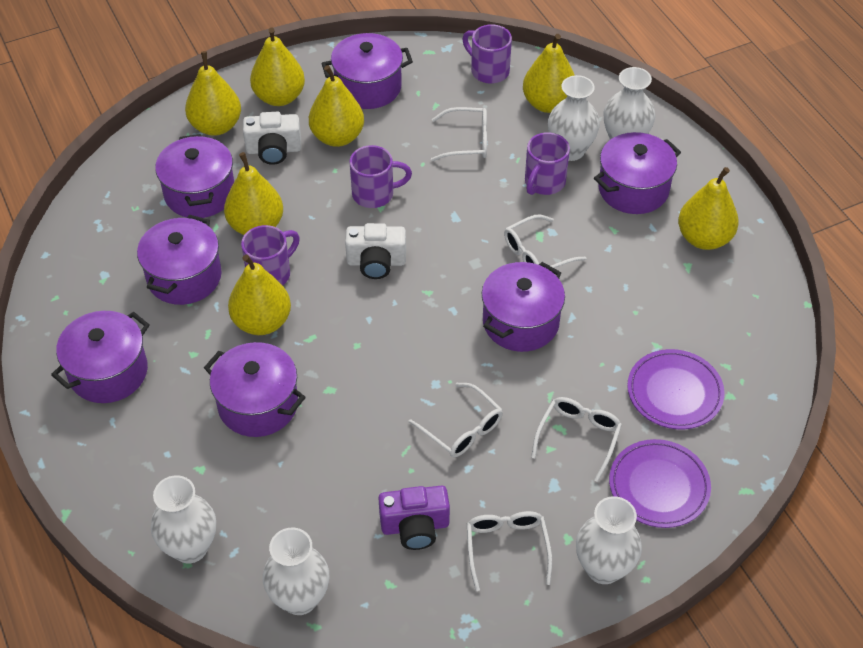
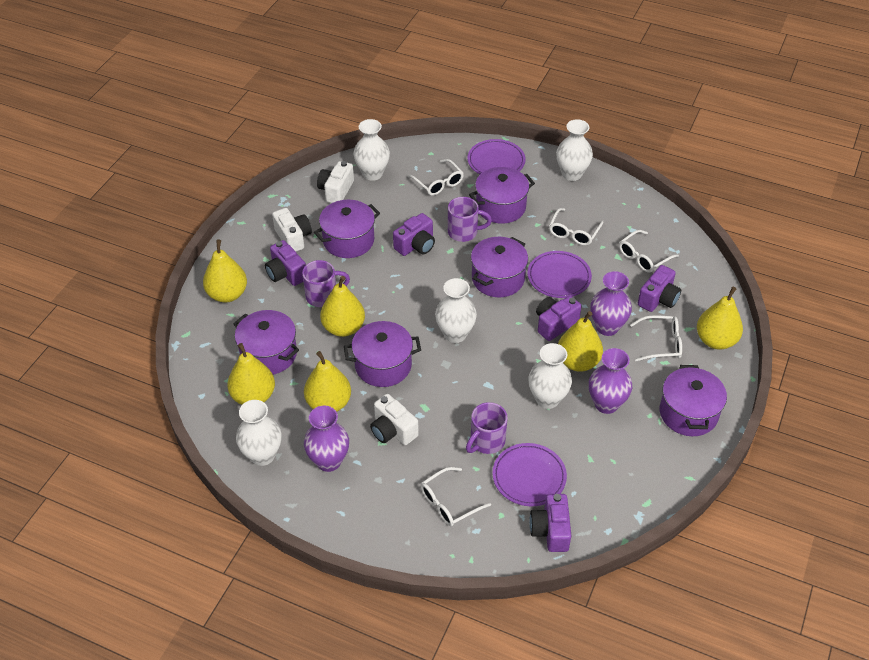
purple camera: 1 -> 5
purple mug: 4 -> 3
purple plate: 2 -> 3
purple pot: 7 -> 6
purple vase: 0 -> 3
white camera: 2 -> 3
yellow pear: 7 -> 6

